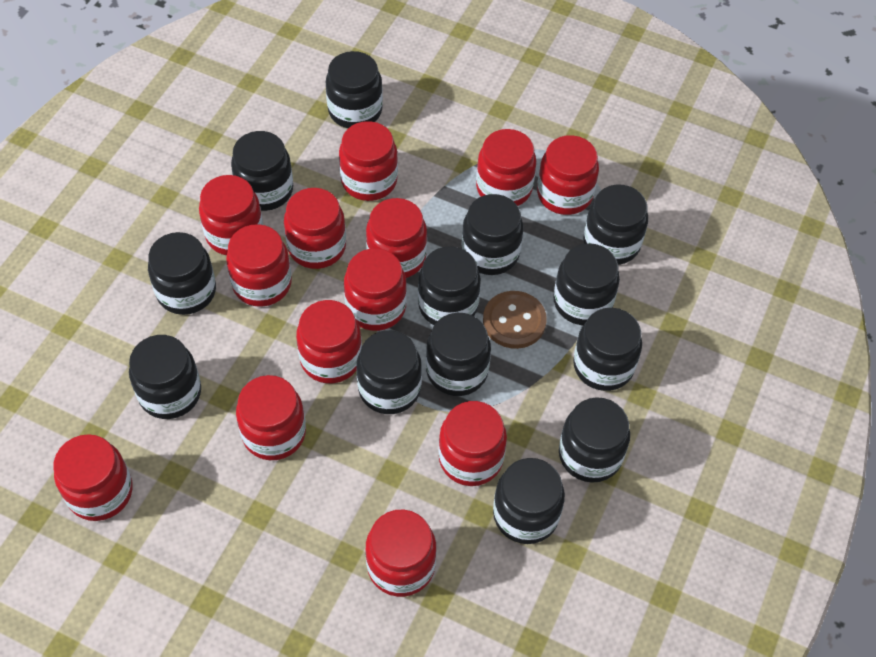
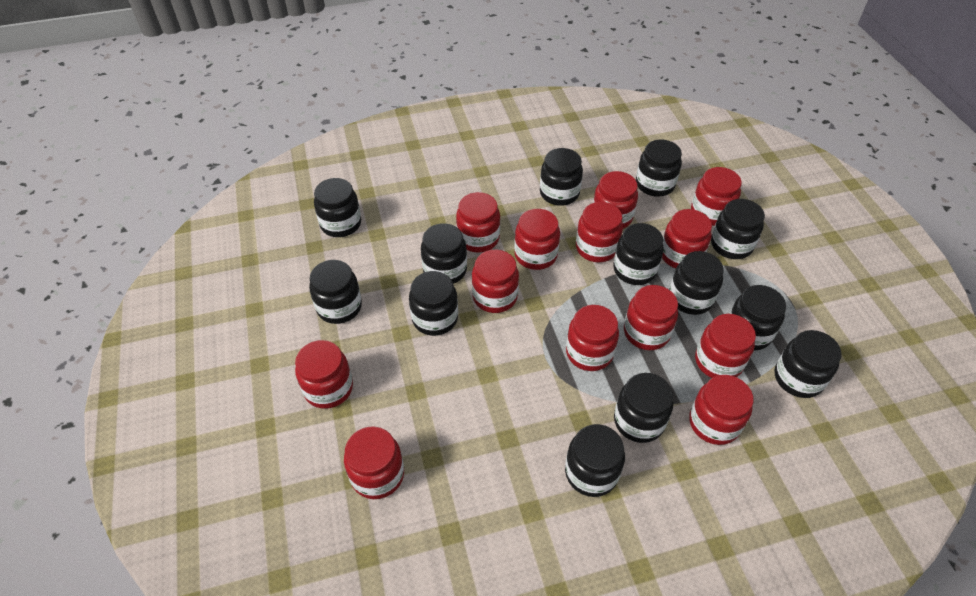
brown button: 1 -> 0

